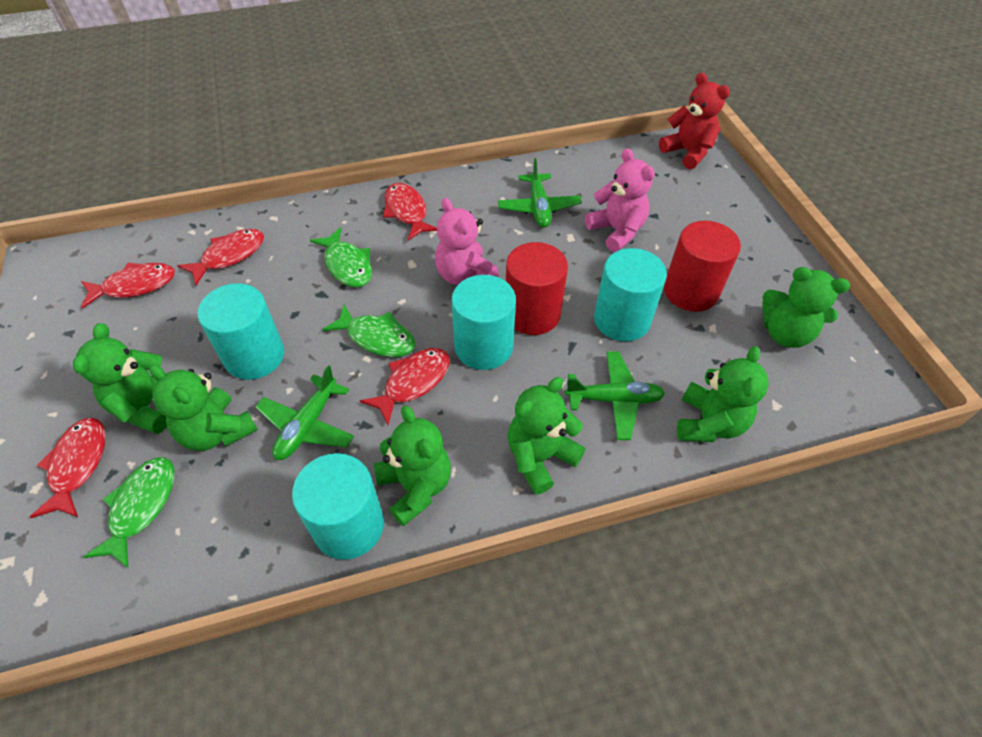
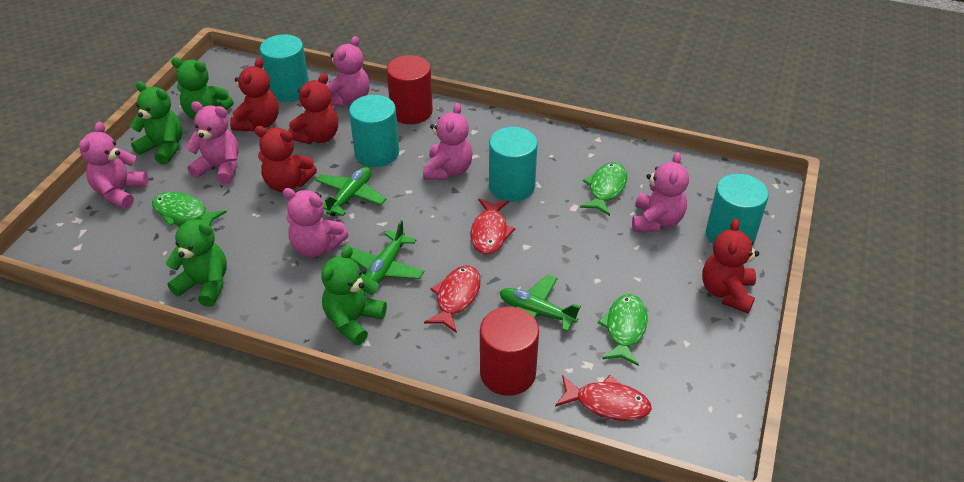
green teddy bear: 6 -> 4
pink teddy bear: 2 -> 6
red fish: 5 -> 3
red teddy bear: 1 -> 4

